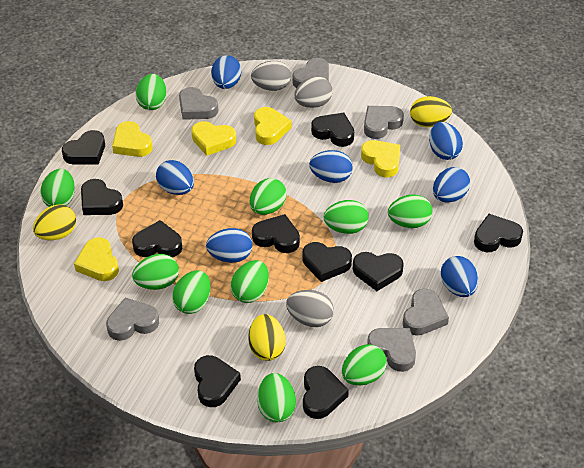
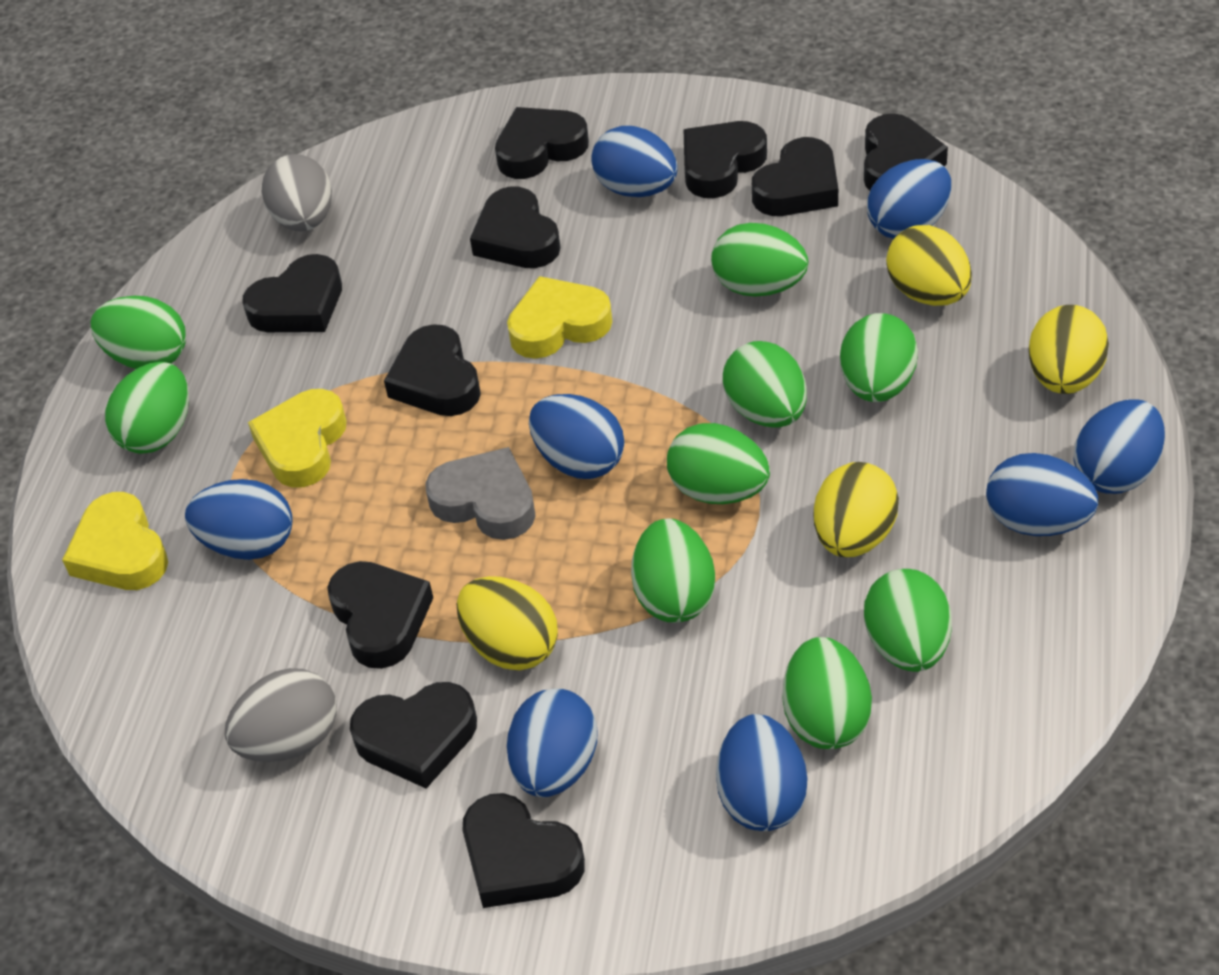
blue egg: 7 -> 8
green egg: 10 -> 9
grey egg: 3 -> 2
grey heart: 6 -> 1
yellow egg: 3 -> 4
yellow heart: 5 -> 3

